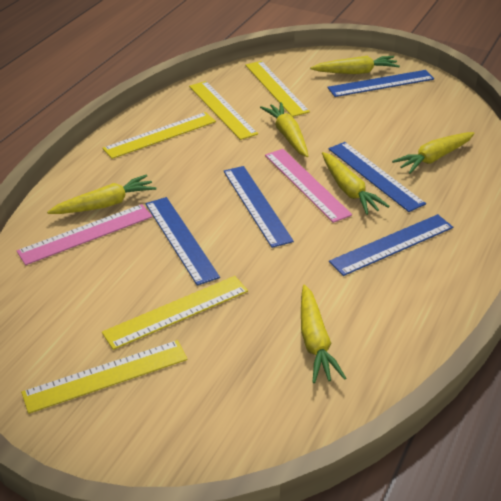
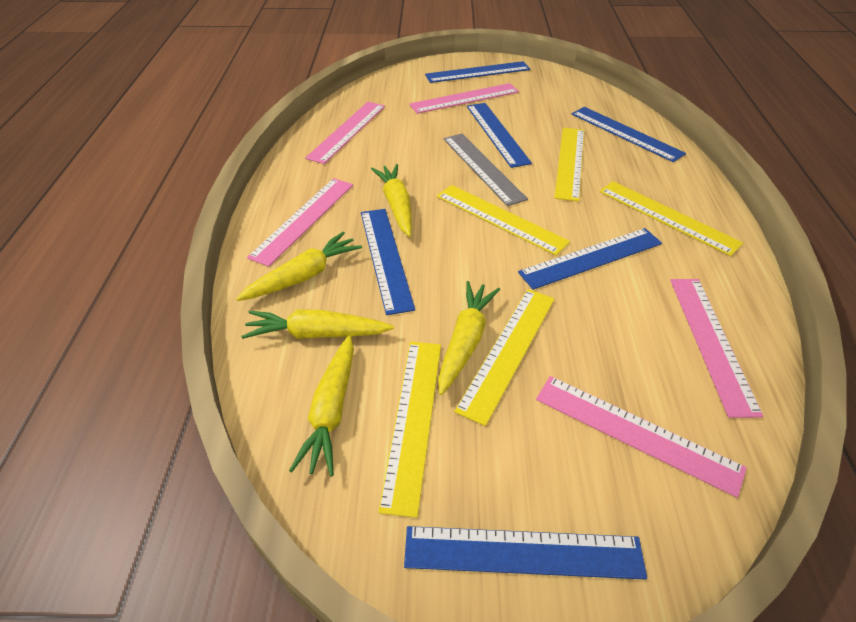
blue ruler: 5 -> 6
grey ruler: 0 -> 1
pink ruler: 2 -> 5
yellow carrot: 6 -> 5

